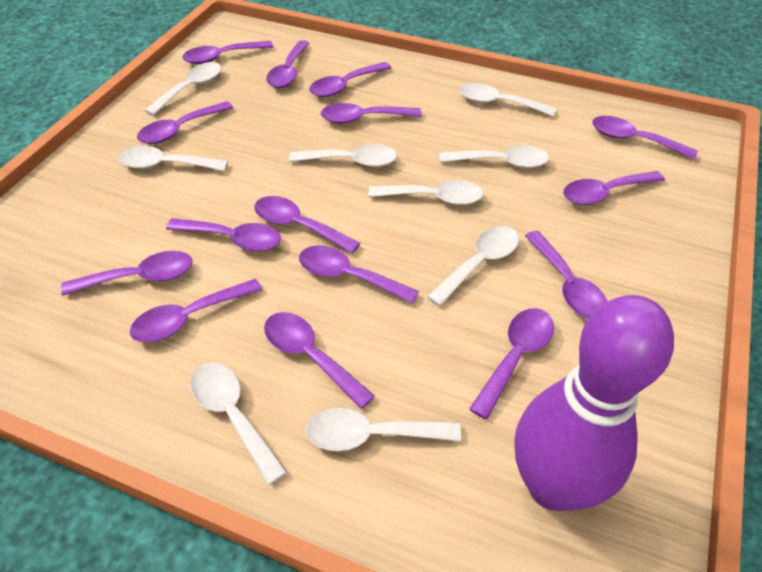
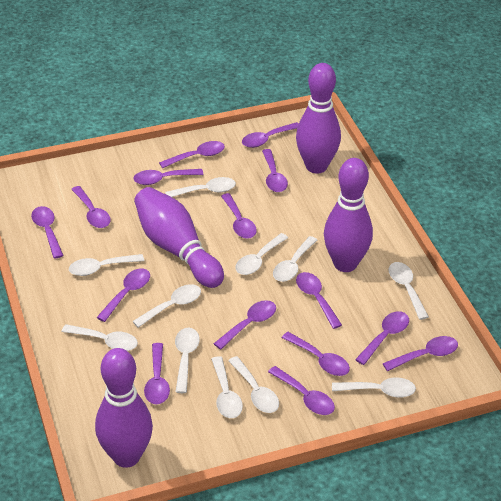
purple bowling pin: 1 -> 4
white spoon: 9 -> 11

